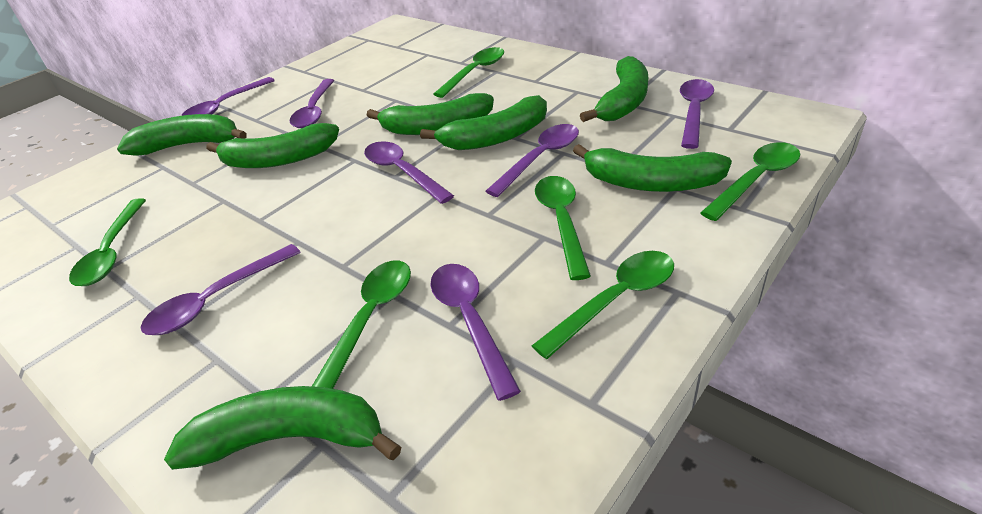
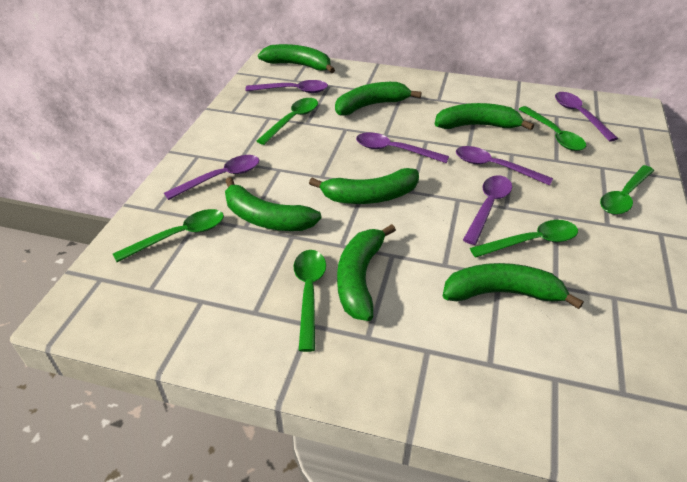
purple spoon: 7 -> 6

